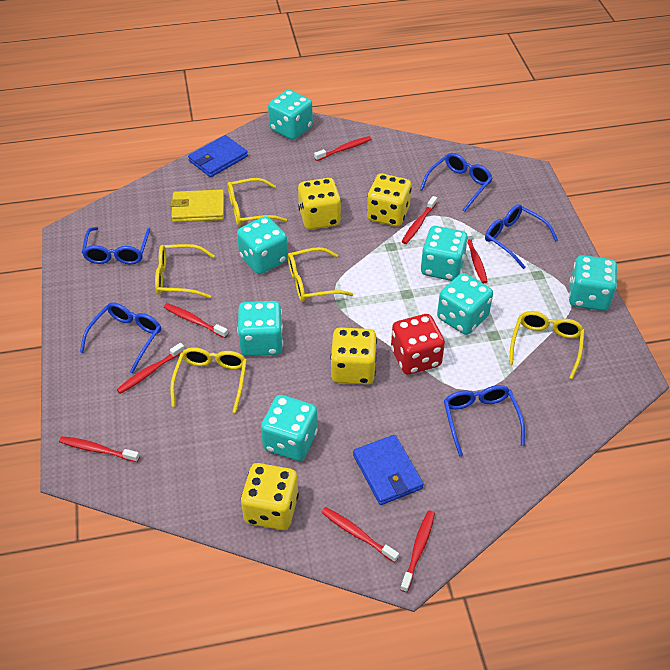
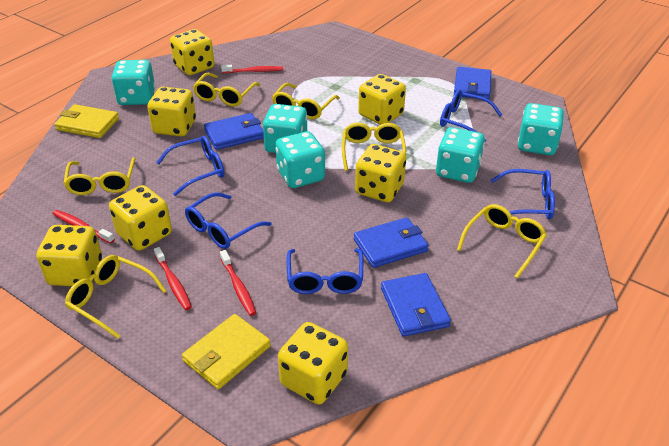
blue wallet: 2 -> 4
red dice: 1 -> 0
red toothbrush: 8 -> 4
turquoise dice: 7 -> 5
yellow dice: 4 -> 7
yellow glasses: 5 -> 6
yellow wallet: 1 -> 2

